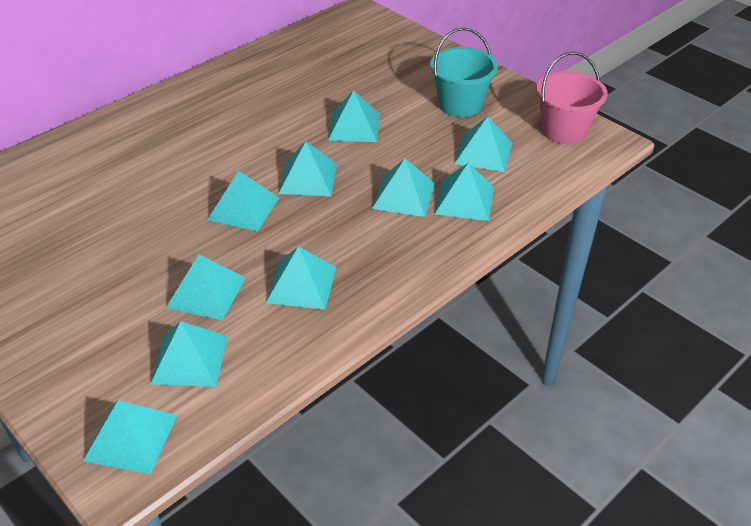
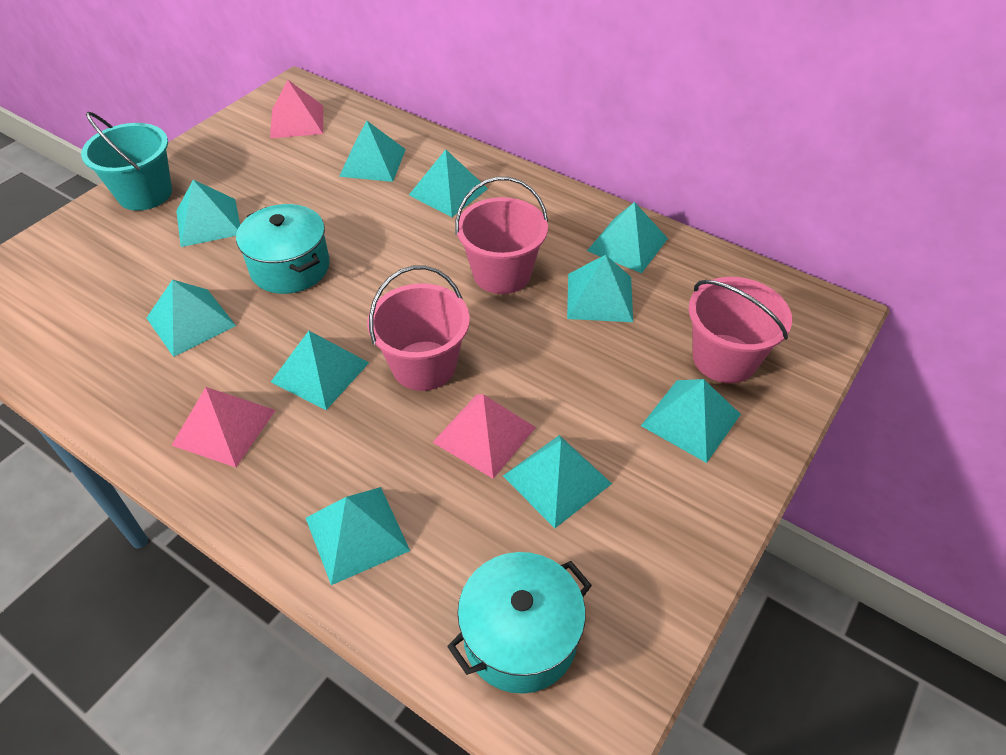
pink bucket: 1 -> 3
pink pyramid: 0 -> 3
turquoise pot: 0 -> 2

